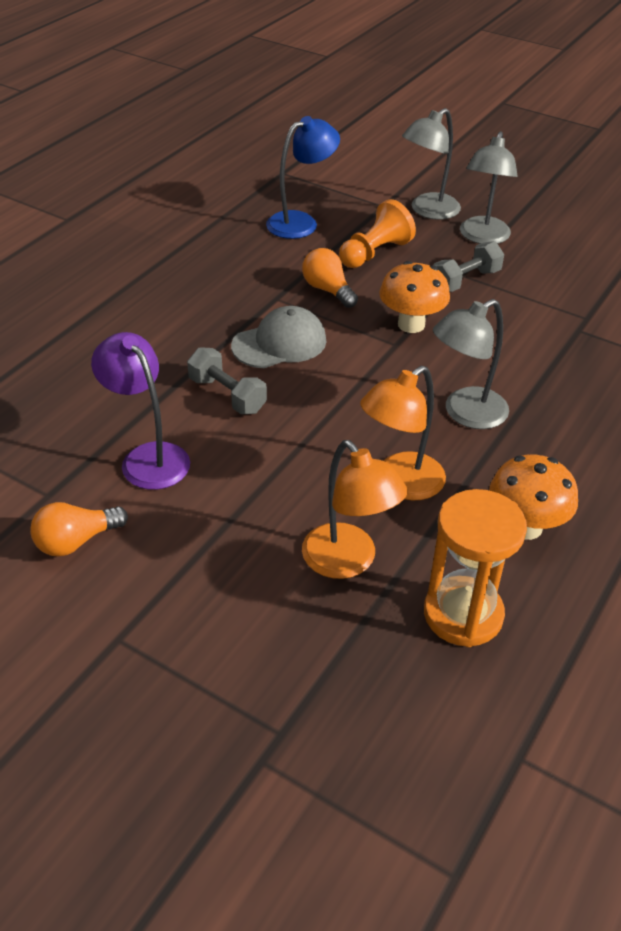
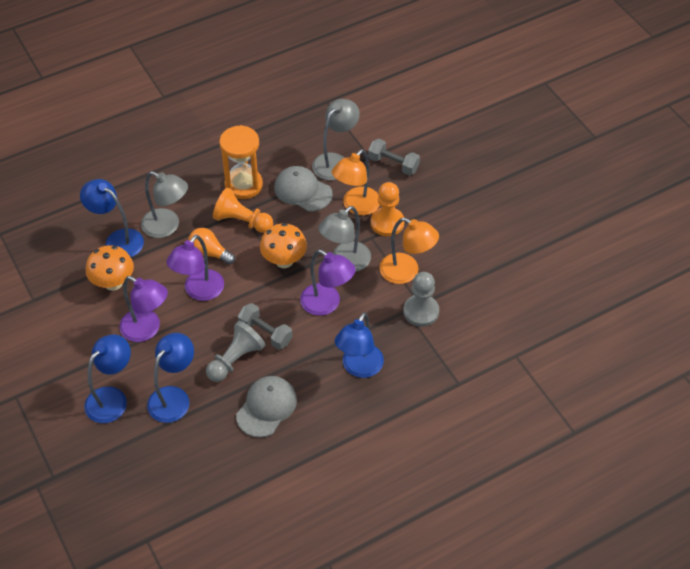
blue lamp: 1 -> 4
grey cap: 1 -> 2
grey pawn: 0 -> 2
orange light bulb: 2 -> 1
orange pawn: 1 -> 2
purple lamp: 1 -> 3

